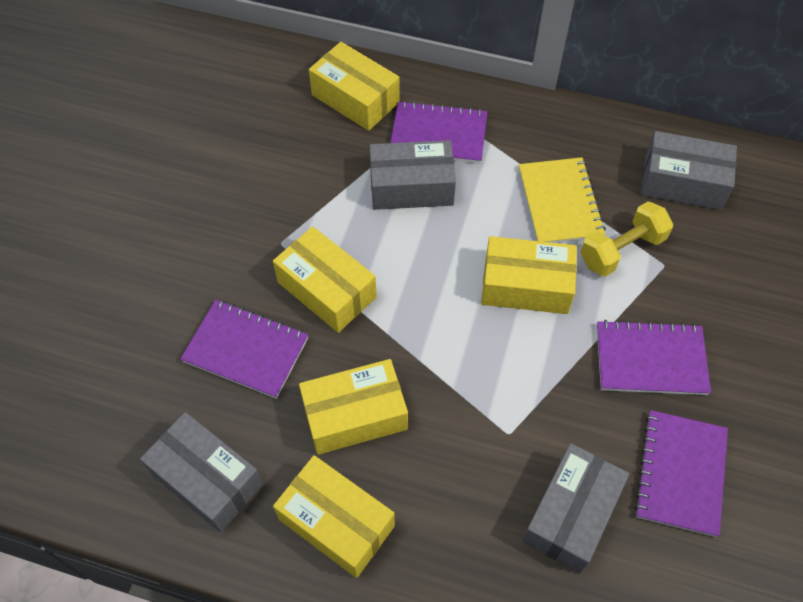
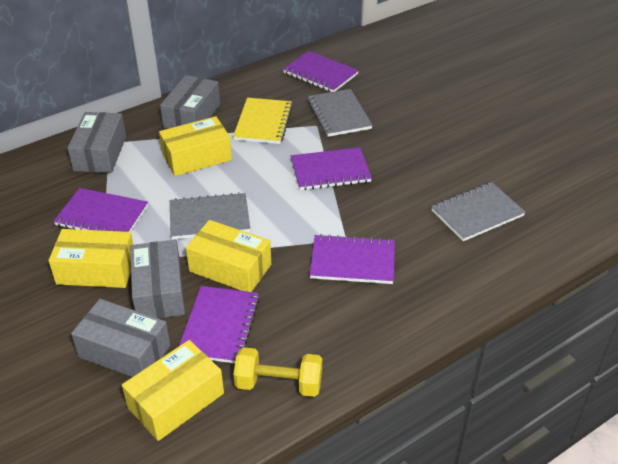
grey notebook: 0 -> 3
purple notebook: 4 -> 5
yellow box: 5 -> 4

